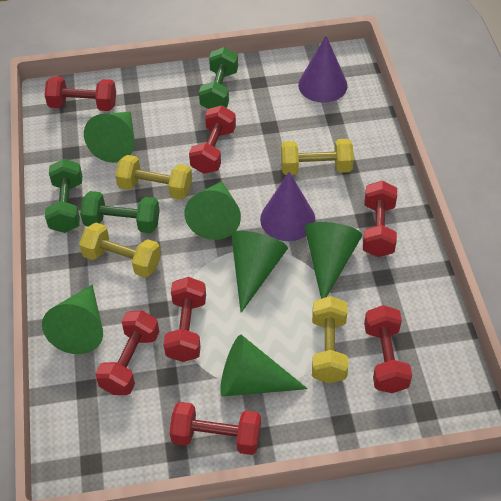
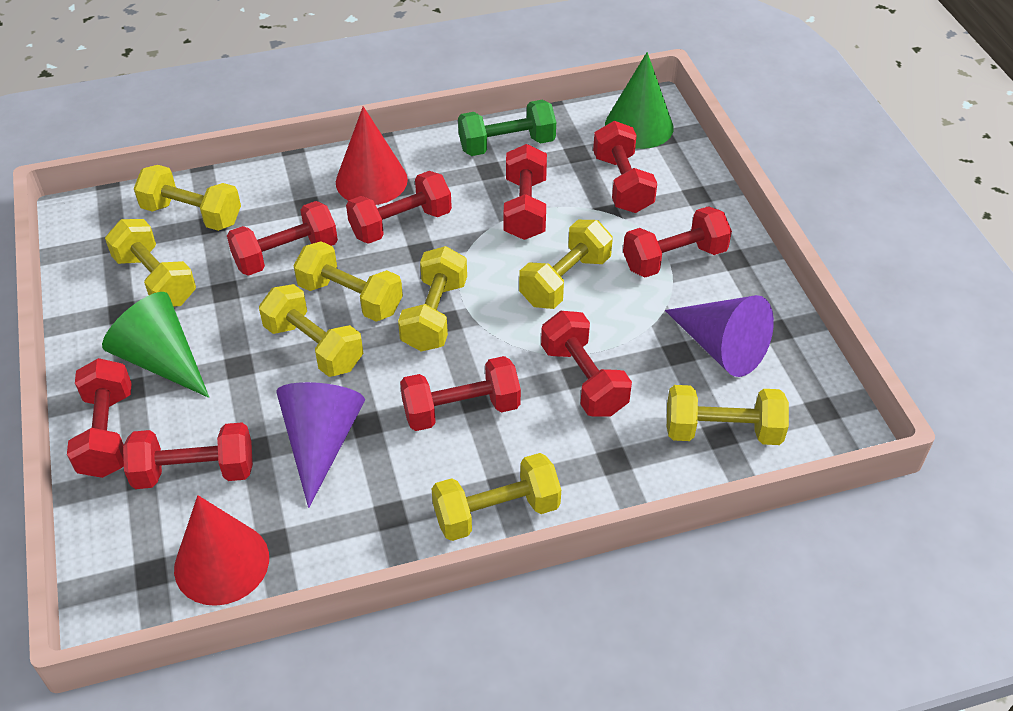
green cone: 6 -> 2
green dumbbell: 3 -> 1
red cone: 0 -> 2
red dumbbell: 7 -> 9
yellow dumbbell: 4 -> 8

